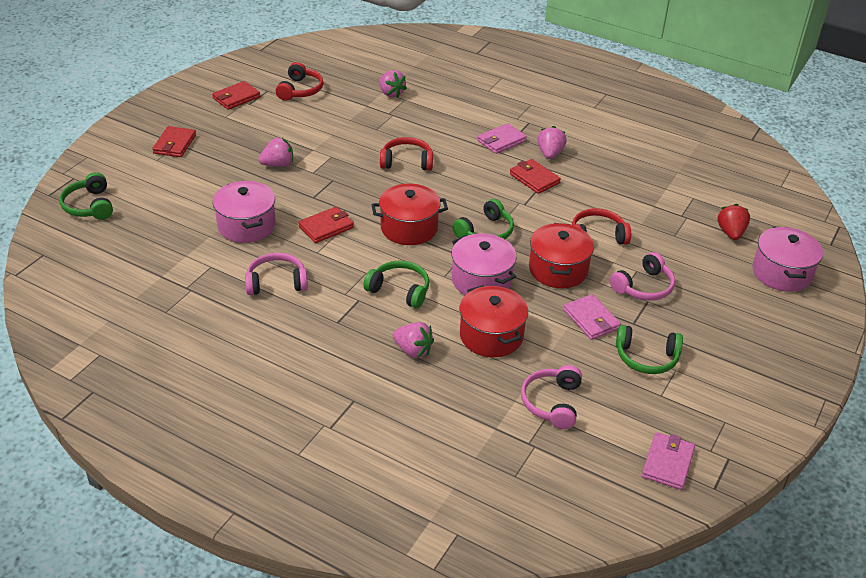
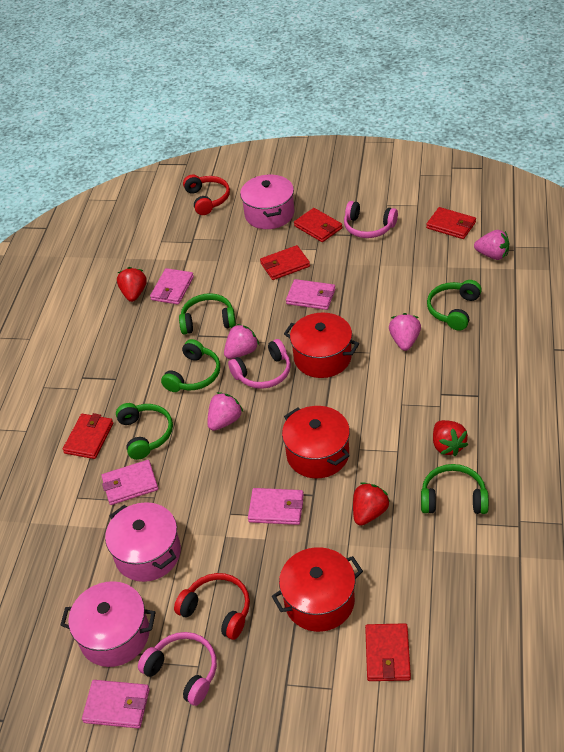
green headphones: 4 -> 5
pink wallet: 3 -> 5
red headphones: 3 -> 2
red strawberry: 1 -> 3
red wallet: 4 -> 5

